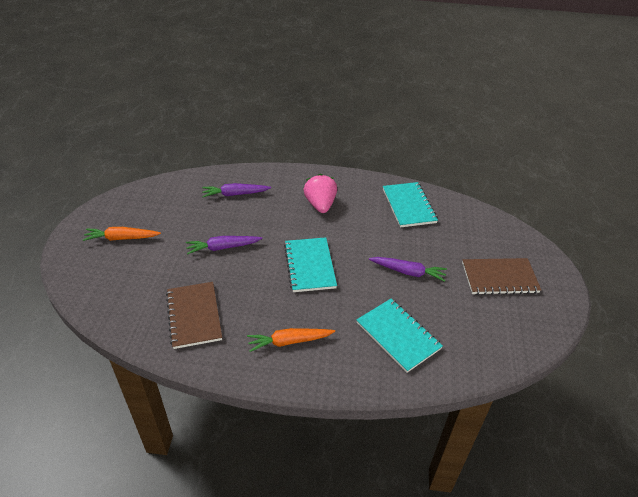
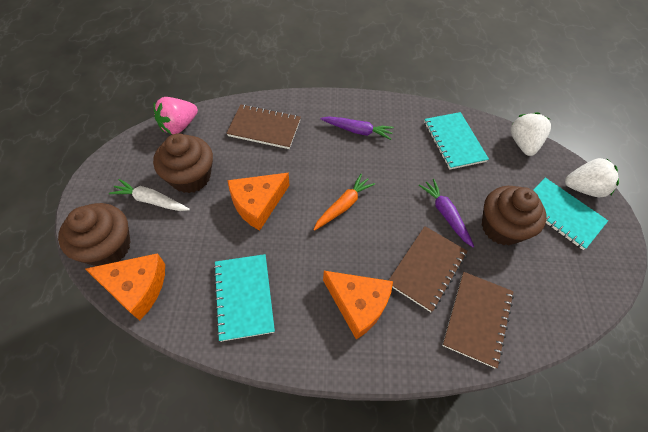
brown cupcake: 0 -> 3
brown notebook: 2 -> 3
orange carrot: 2 -> 1
orange cheese: 0 -> 3
purple carrot: 3 -> 2
white carrot: 0 -> 1
white strawberry: 0 -> 2

